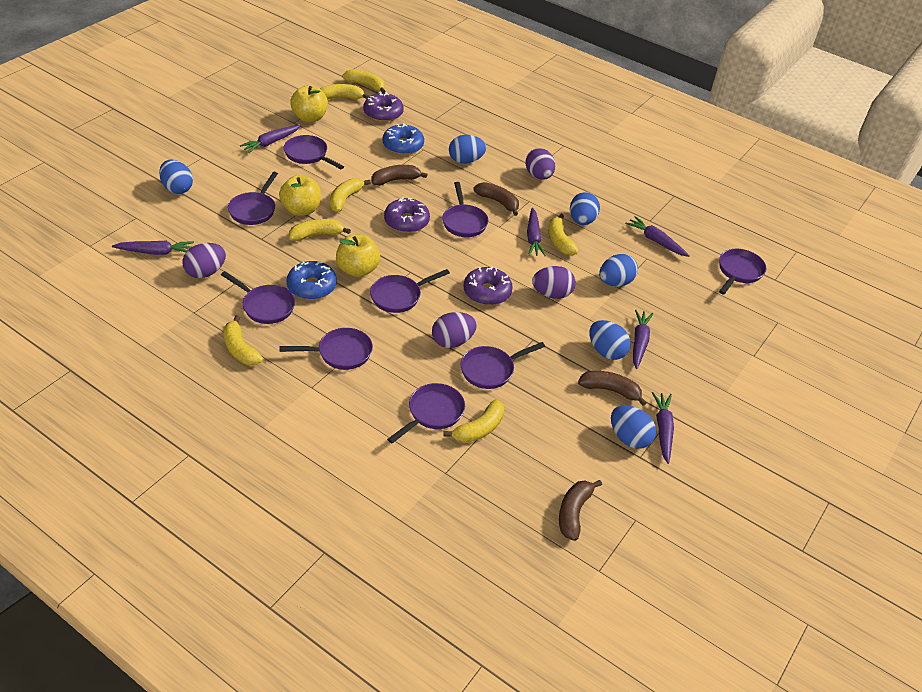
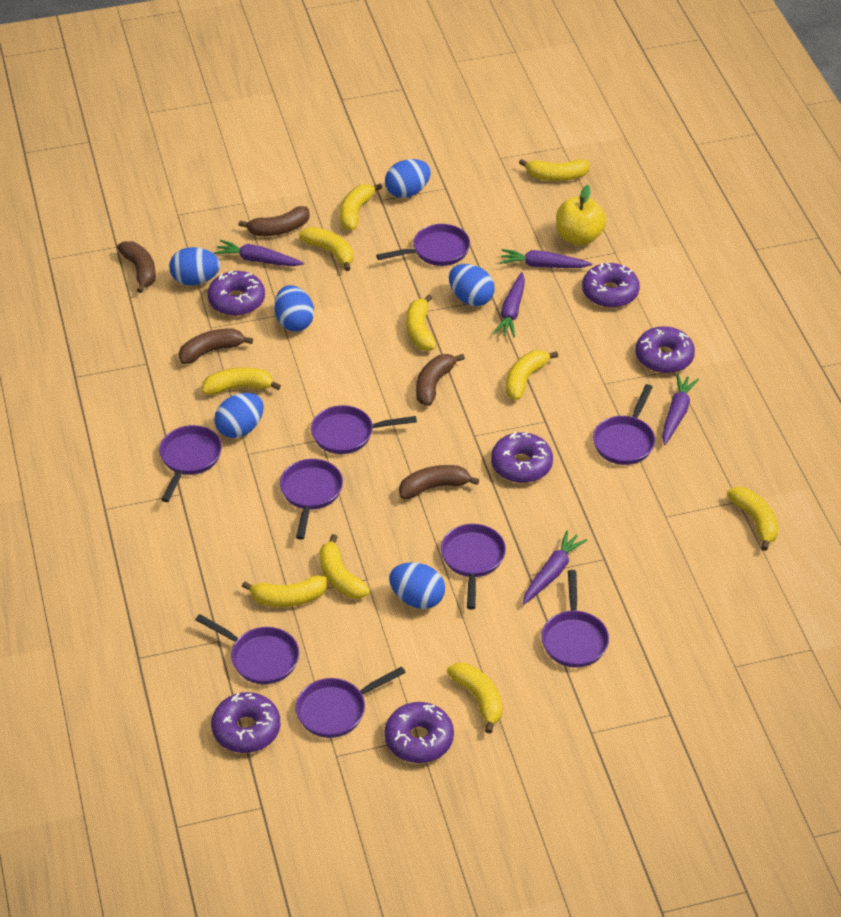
blue donut: 2 -> 0
brown banana: 4 -> 5
purple carrot: 6 -> 5
purple donut: 3 -> 6
purple egg: 4 -> 0
yellow apple: 3 -> 1
yellow banana: 7 -> 10

